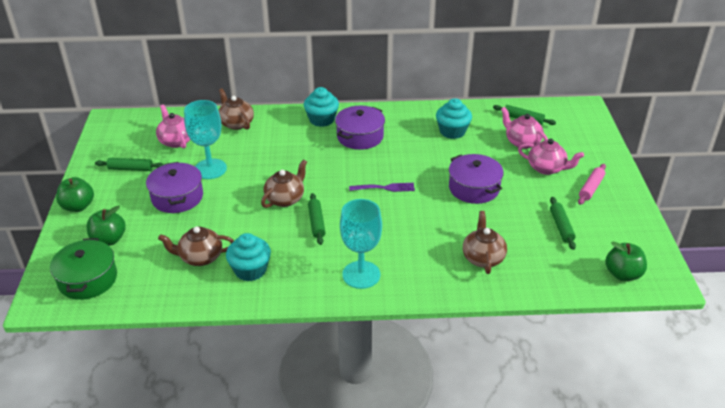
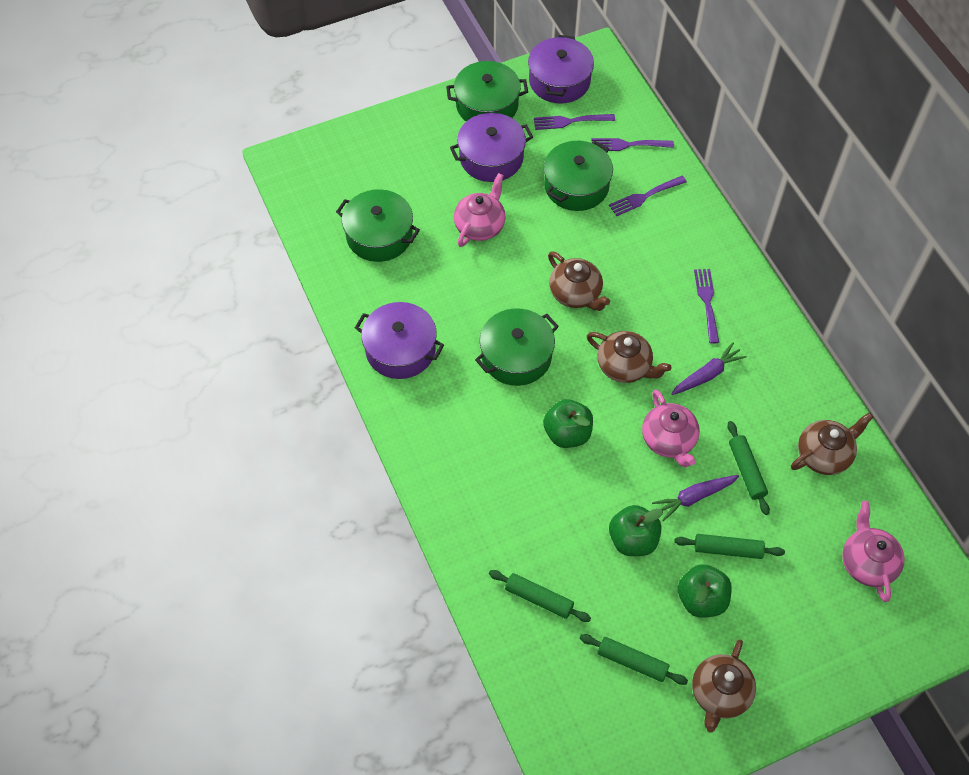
green pot: 1 -> 4
pink rolling pin: 1 -> 0
purple carrot: 0 -> 2
purple fork: 1 -> 4
turquoise cupcake: 3 -> 0
turquoise goblet: 2 -> 0

